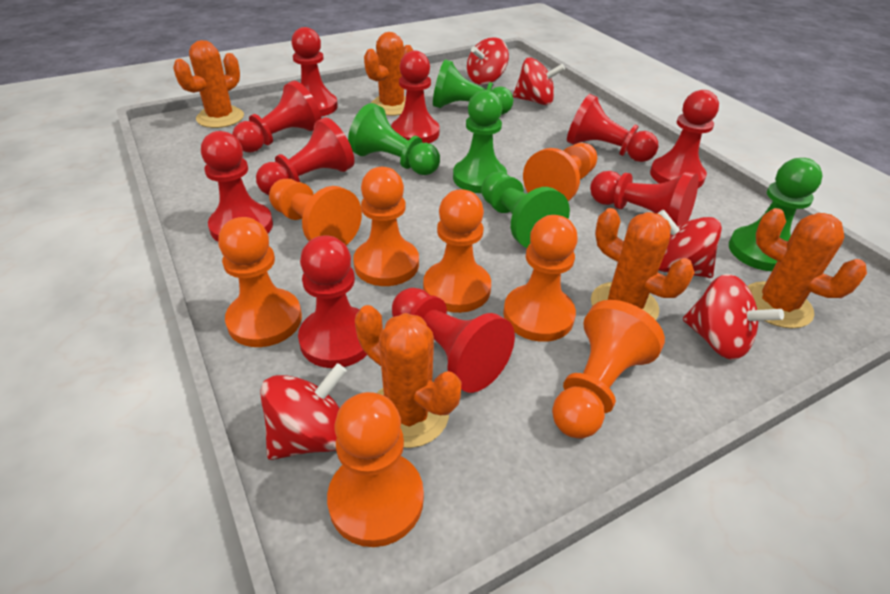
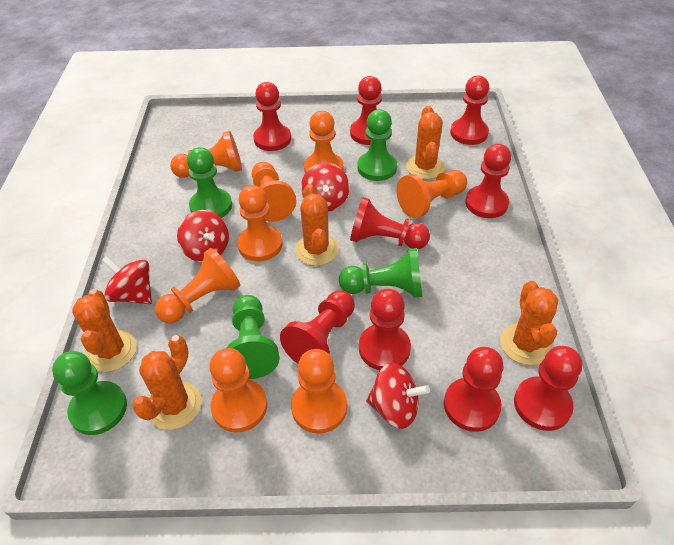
red pawn: 10 -> 9
red spinning top: 5 -> 4

